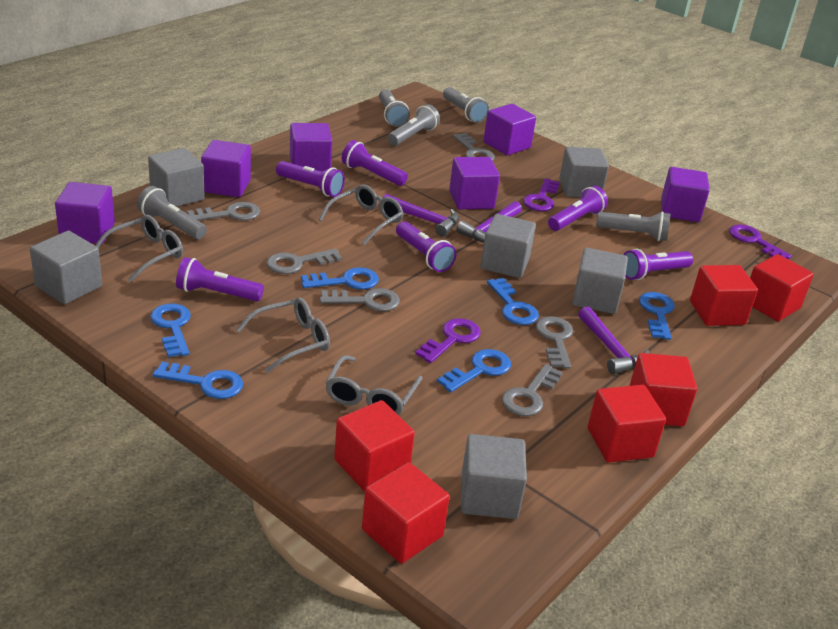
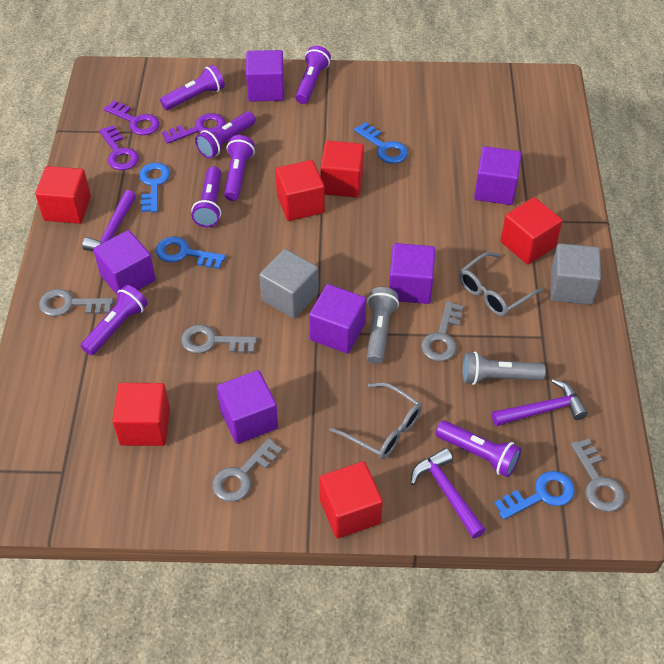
blue key: 6 -> 4
grey cube: 6 -> 2
grey flashlight: 5 -> 2
grey glasses: 4 -> 2
grey key: 6 -> 5
purple flashlight: 6 -> 7

